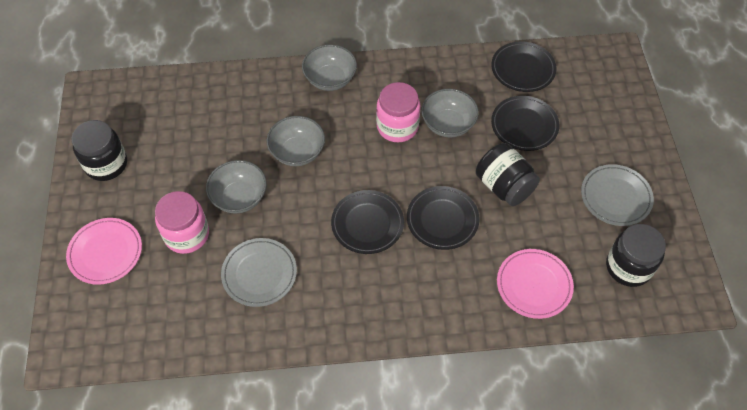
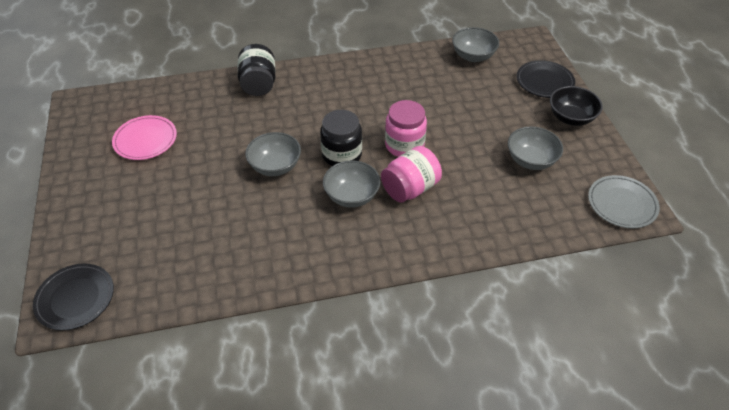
black bowl: 0 -> 1
black jar: 3 -> 2
black plate: 4 -> 2
grey plate: 2 -> 1
pink plate: 2 -> 1

